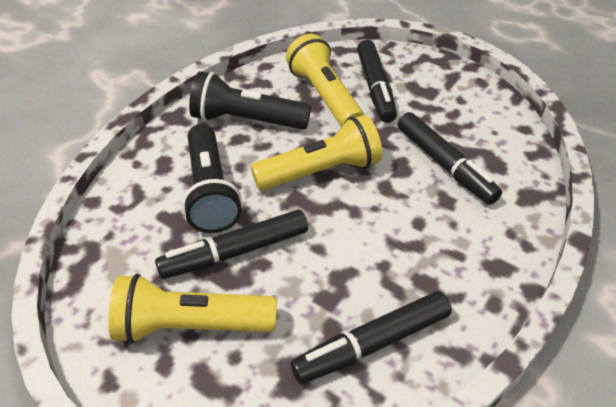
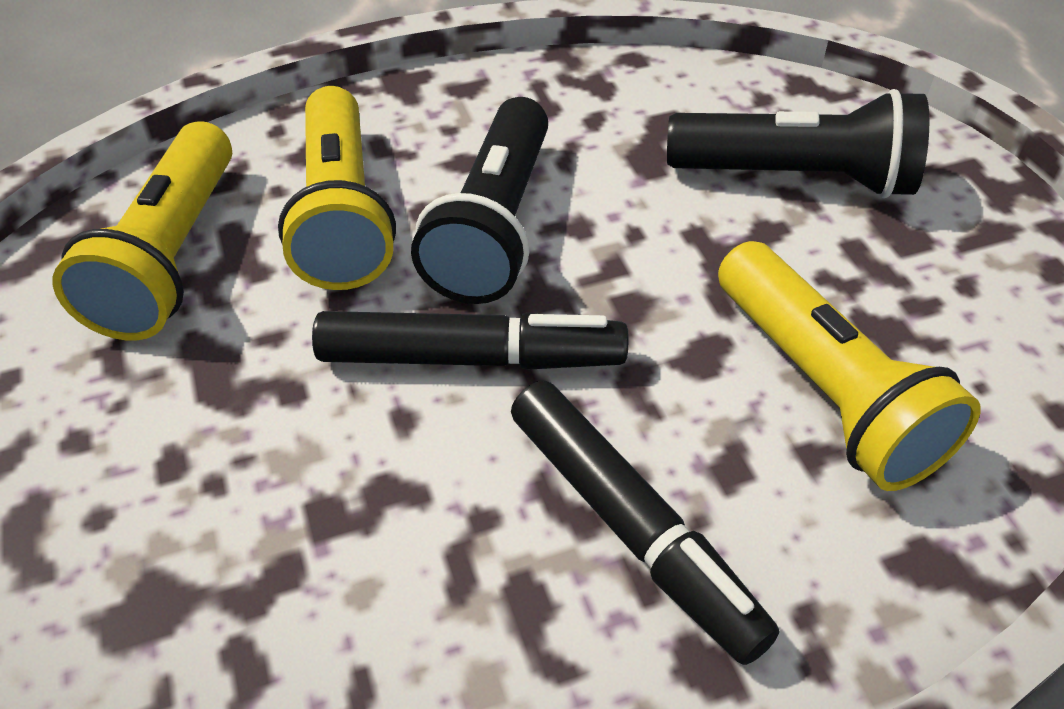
black marker: 4 -> 2

